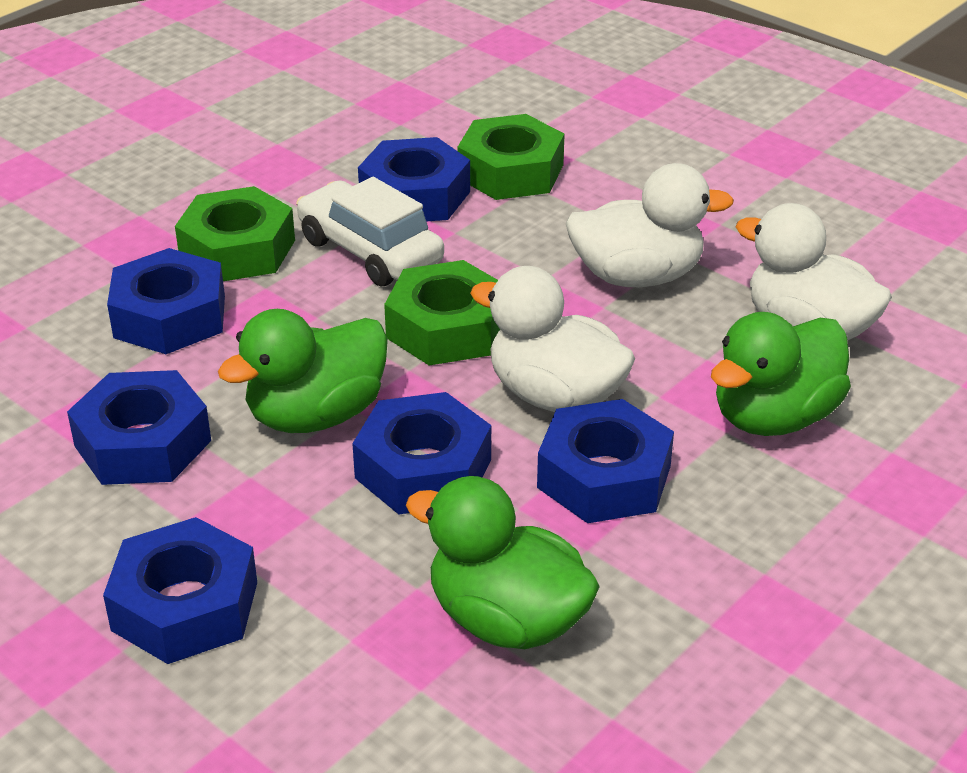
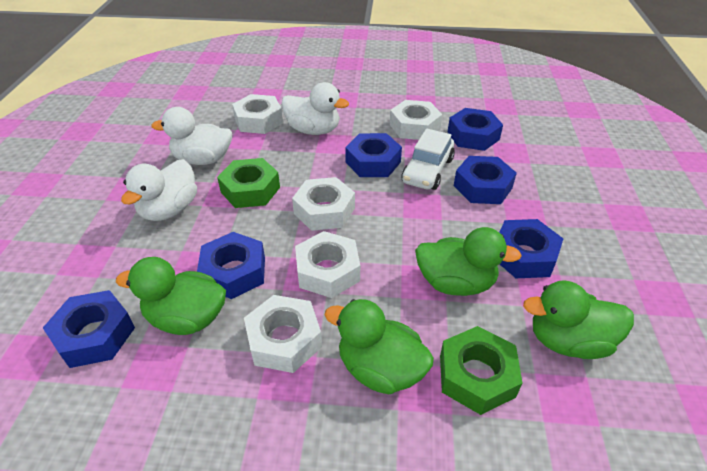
green duck: 3 -> 4
green nut: 3 -> 2
white nut: 0 -> 5

